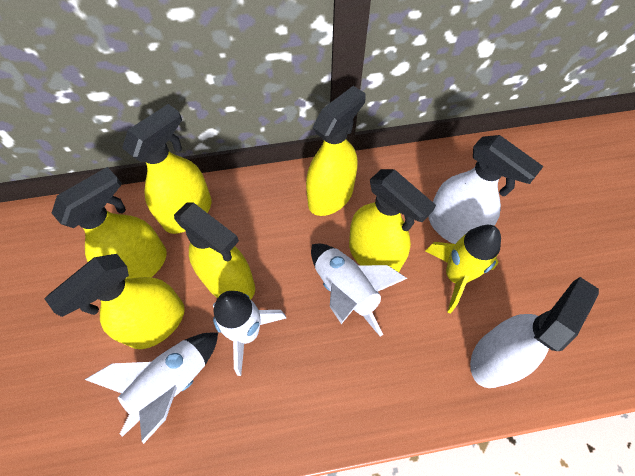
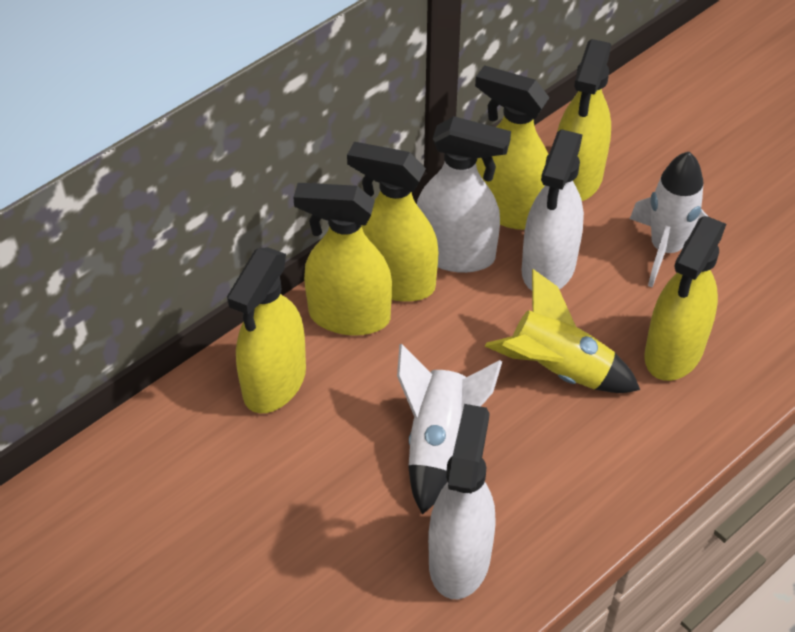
white rocket: 3 -> 2
white spray bottle: 2 -> 3

